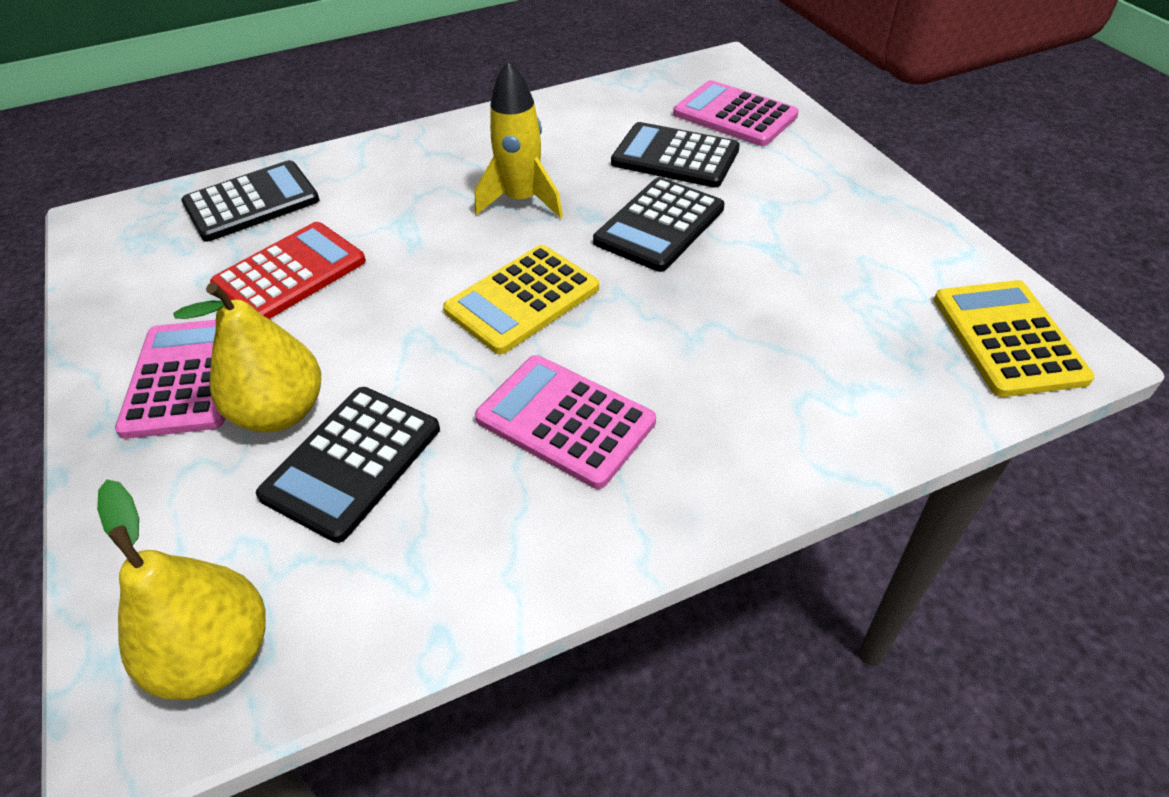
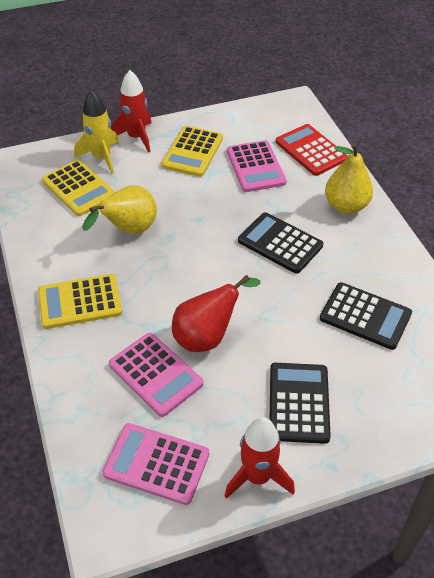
black calculator: 4 -> 3
red pear: 0 -> 1
red rocket: 0 -> 2
yellow calculator: 2 -> 3

